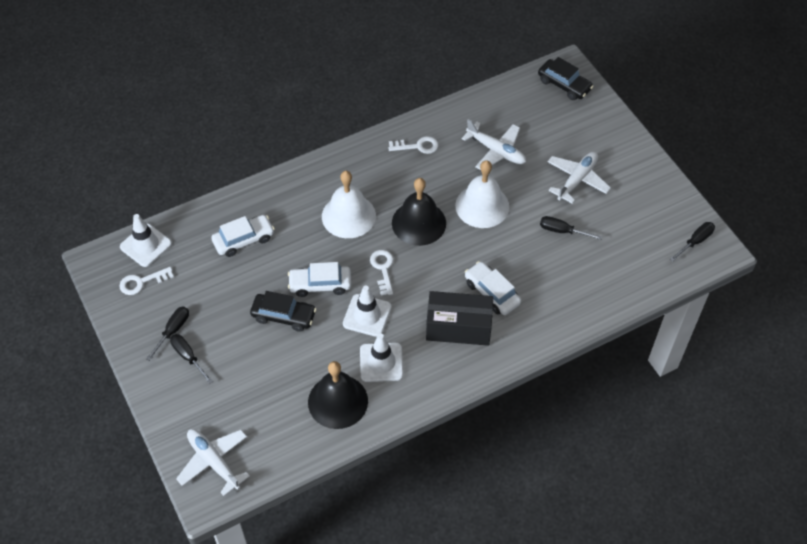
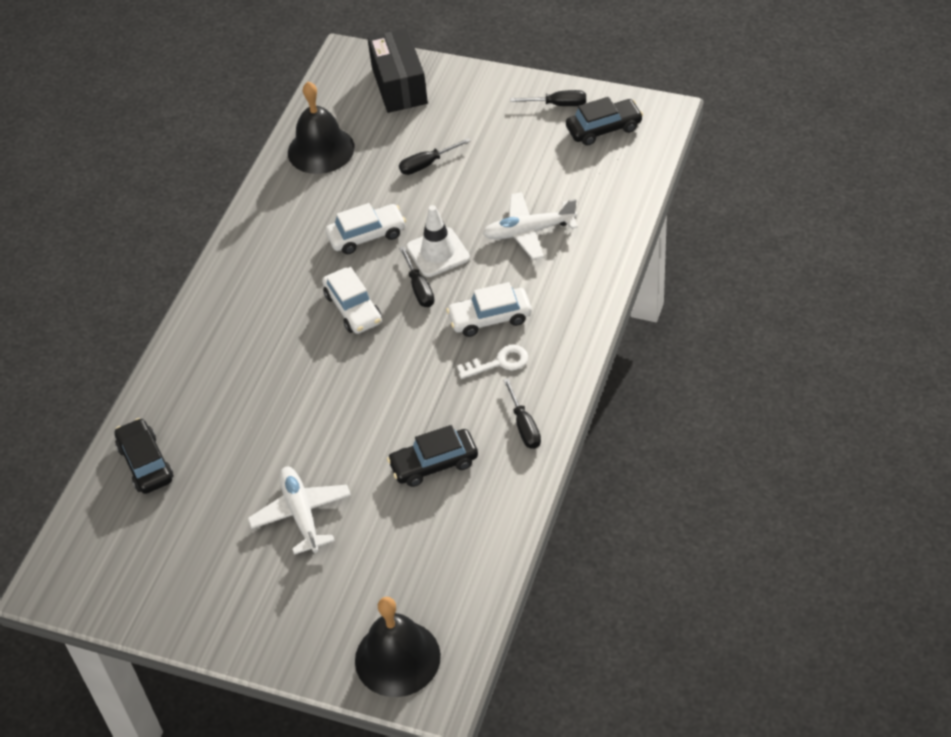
black car: 2 -> 3
white bell: 2 -> 0
white key: 3 -> 1
white plane: 3 -> 2
white traffic cone: 3 -> 1

